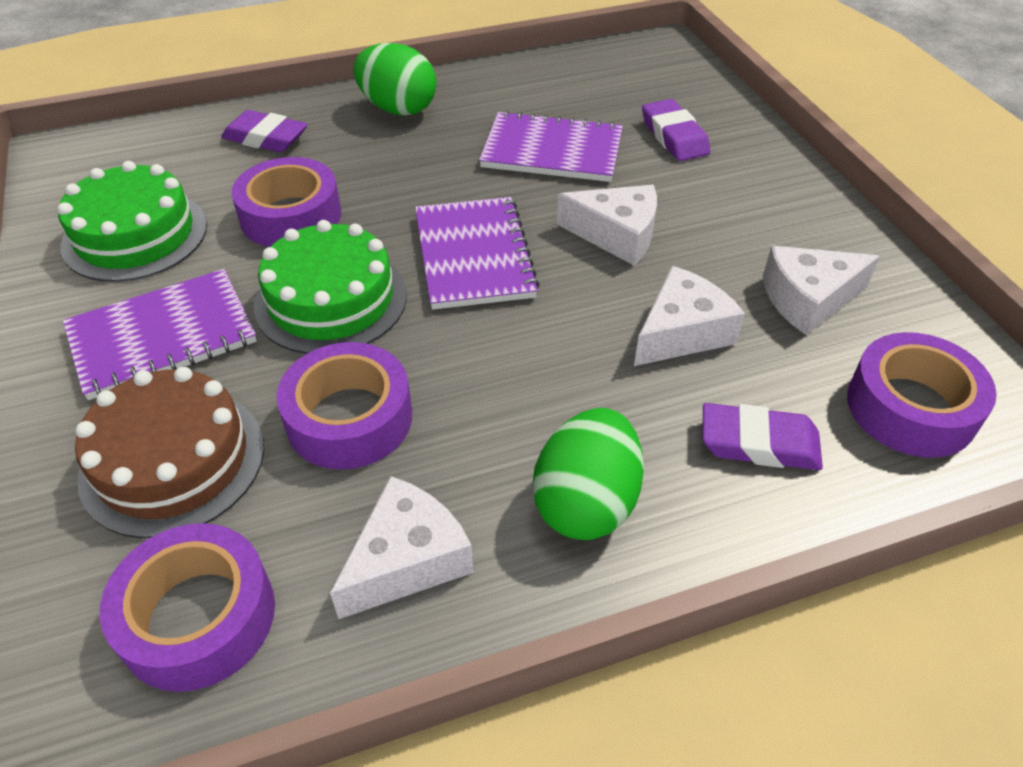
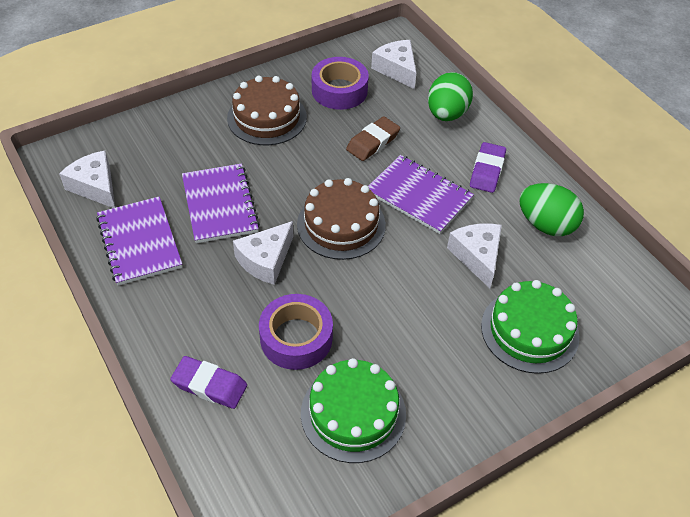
brown cake: 1 -> 2
brown eraser: 0 -> 1
purple eraser: 3 -> 2
purple tape: 4 -> 2

